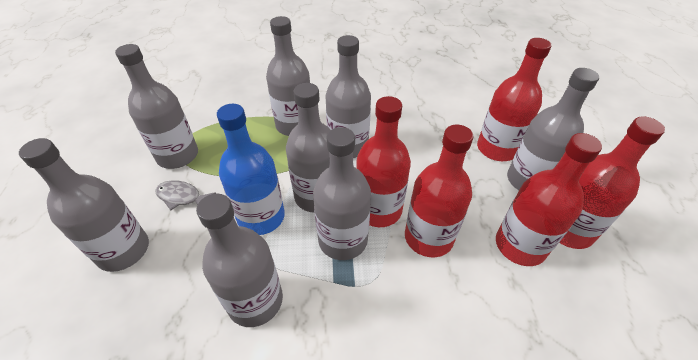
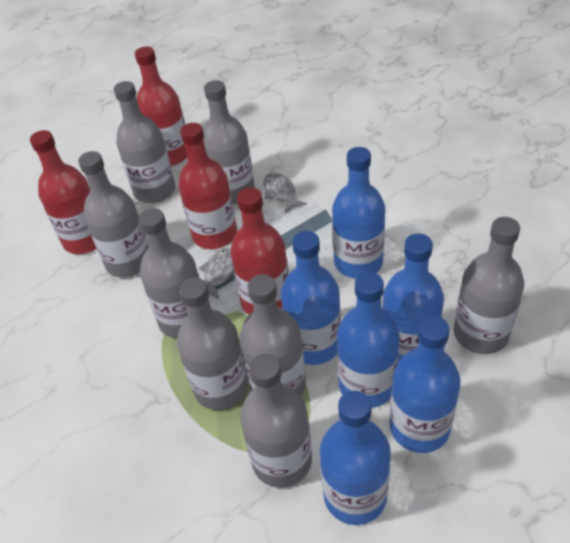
blue bottle: 1 -> 6
grey fish: 1 -> 2
red bottle: 5 -> 4

